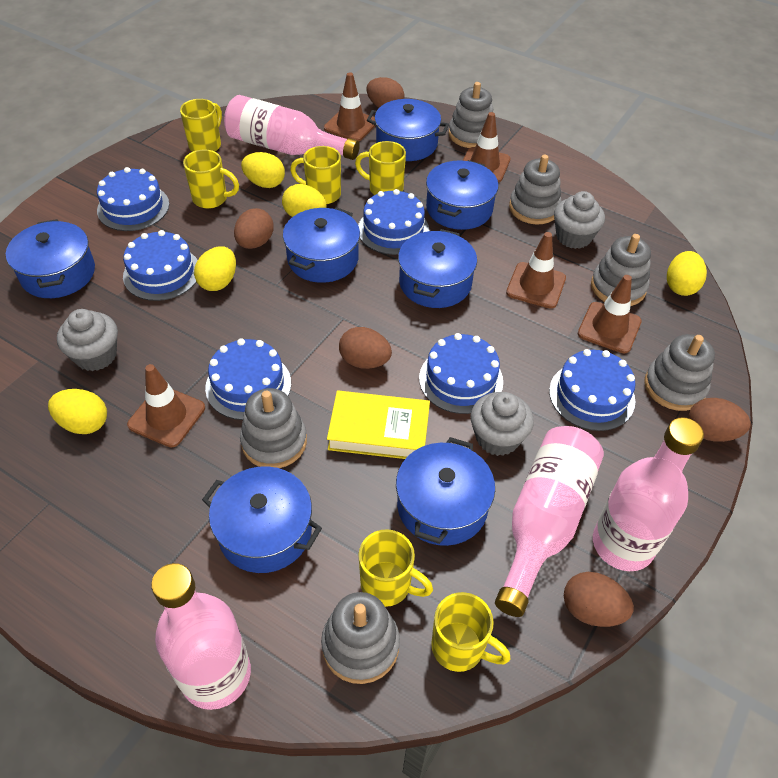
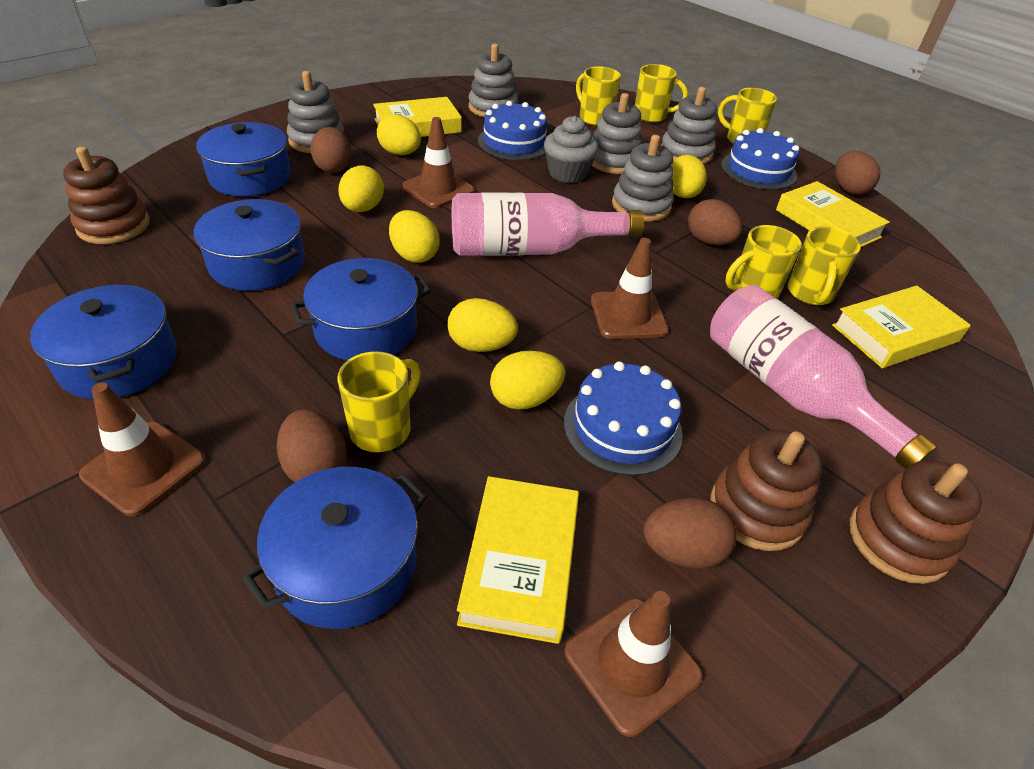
blue cake: 6 -> 3
blue pot: 7 -> 5
brown stacking toy: 0 -> 3
brown traffic cone: 5 -> 4
grey cupcake: 3 -> 1
grey stacking toy: 6 -> 5
pink bottle: 4 -> 2
yellow book: 1 -> 4
yellow egg: 5 -> 6

